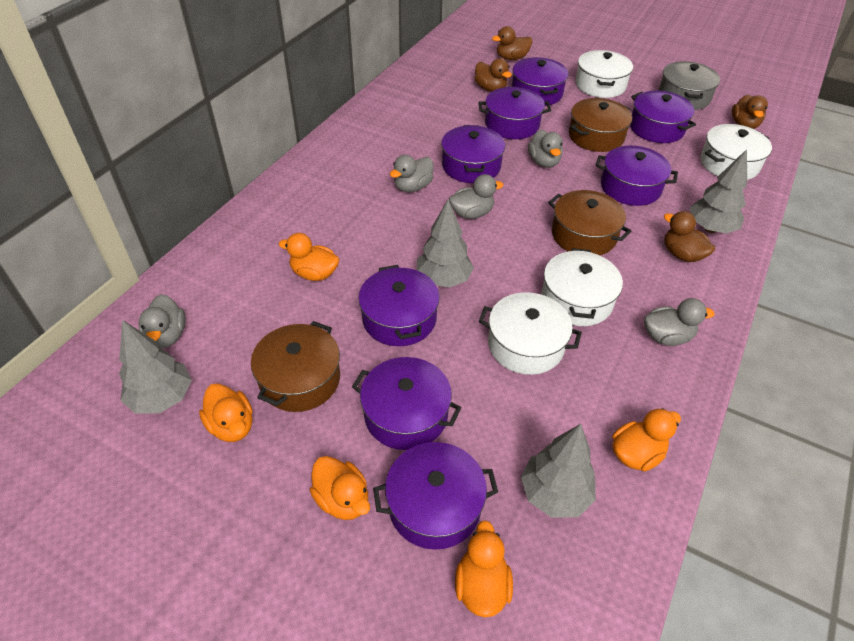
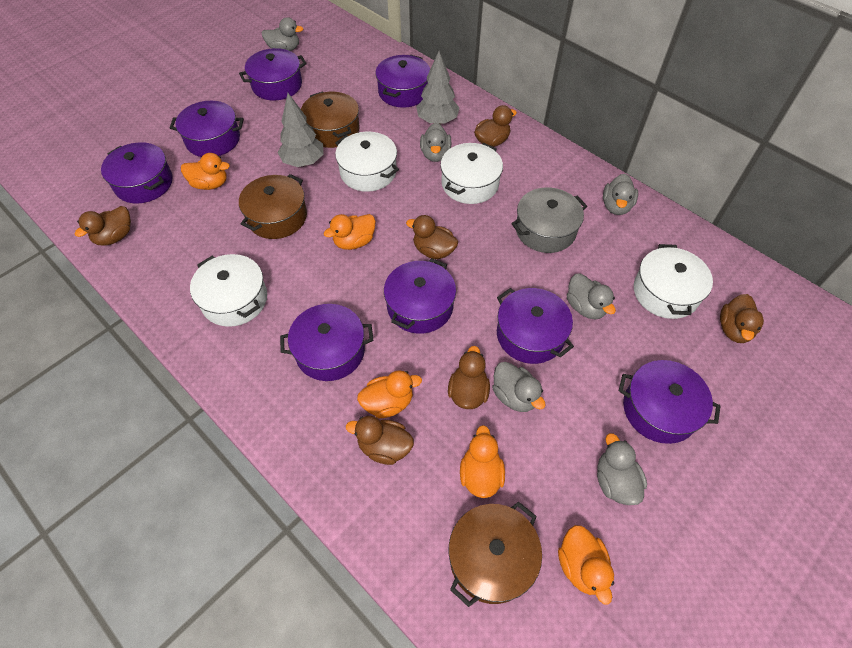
brown duck: 4 -> 6
grey duck: 5 -> 6
grey tree: 4 -> 2

